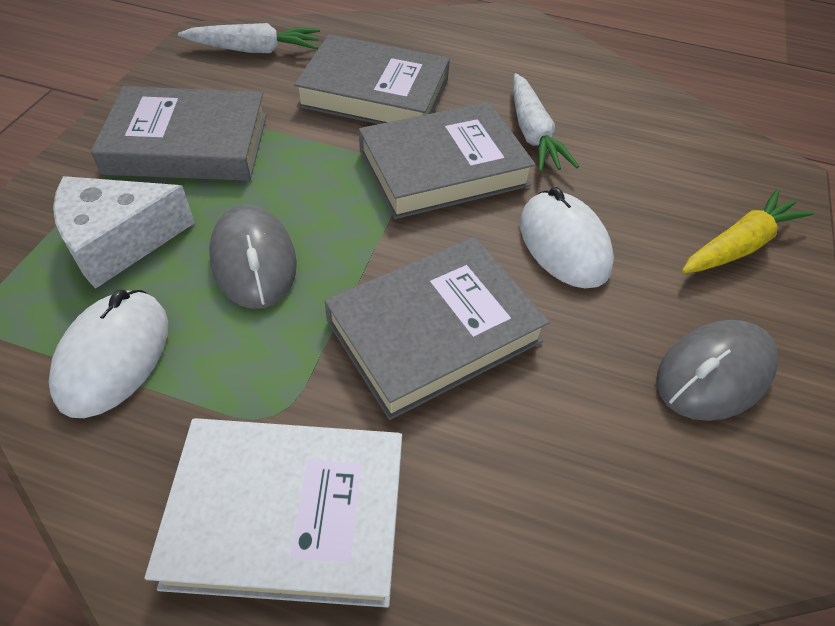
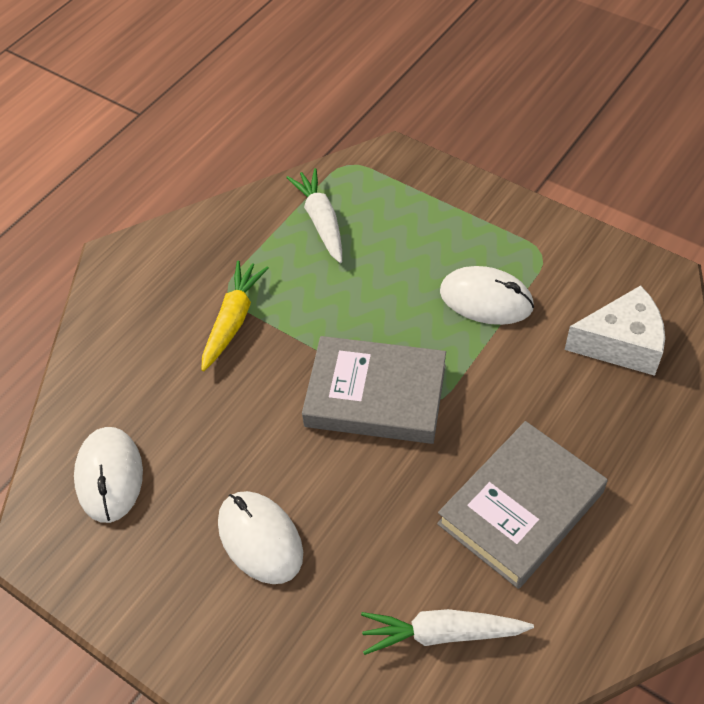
grey book: 4 -> 2
grey mouse: 2 -> 0
white book: 1 -> 0
white mouse: 2 -> 3

